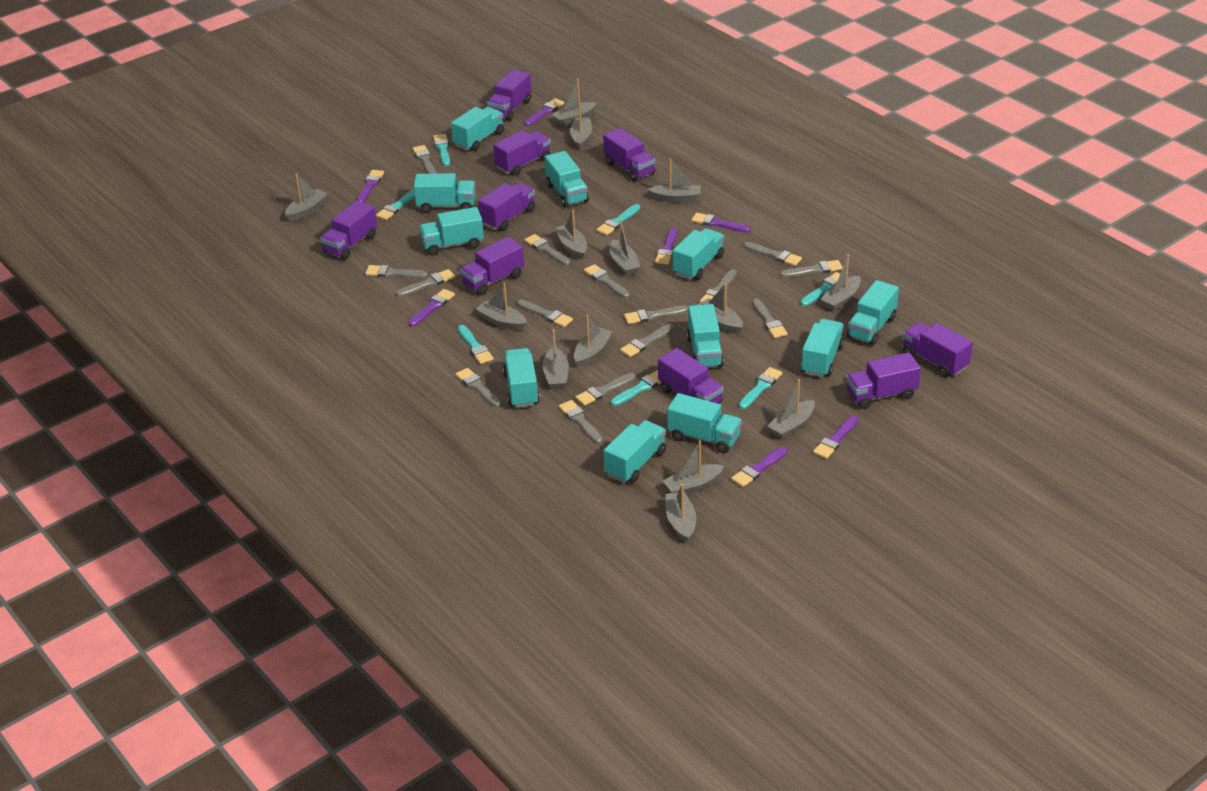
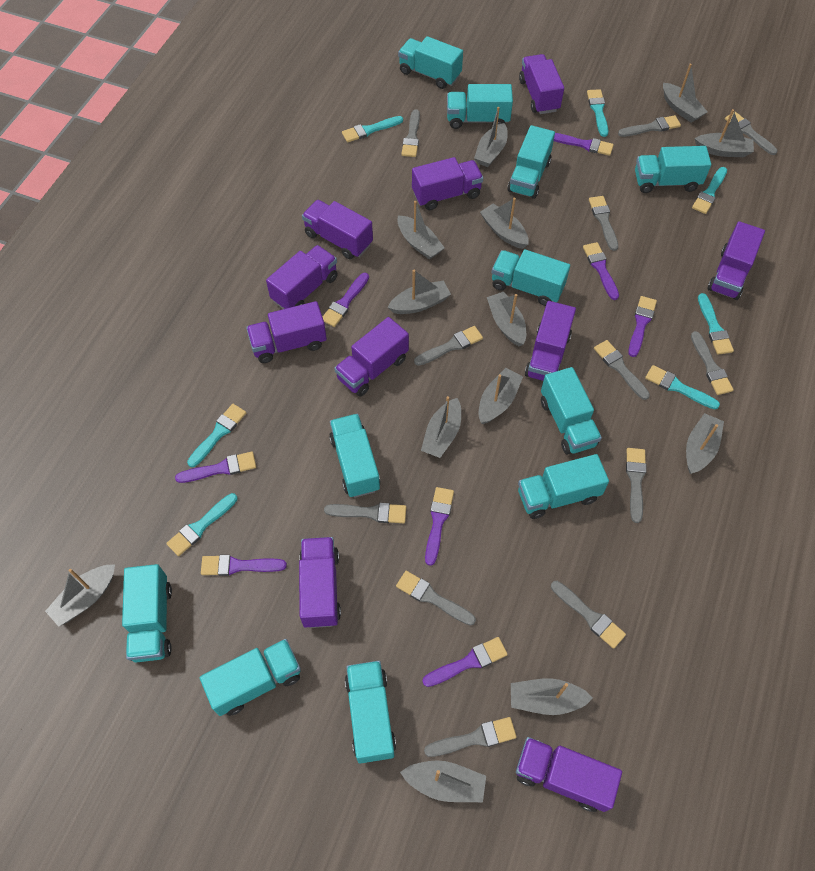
grey boat: 14 -> 13
grey brush: 15 -> 12
purple brush: 7 -> 8
purple truck: 9 -> 10

